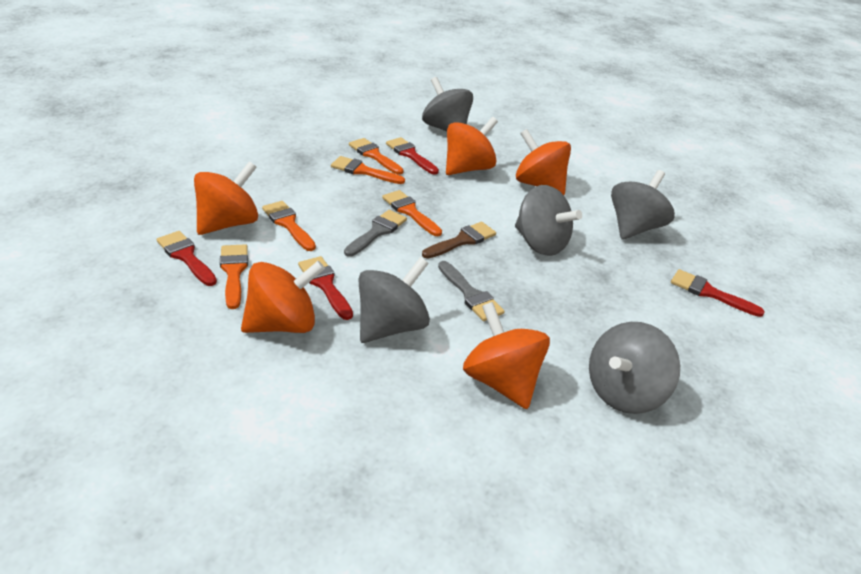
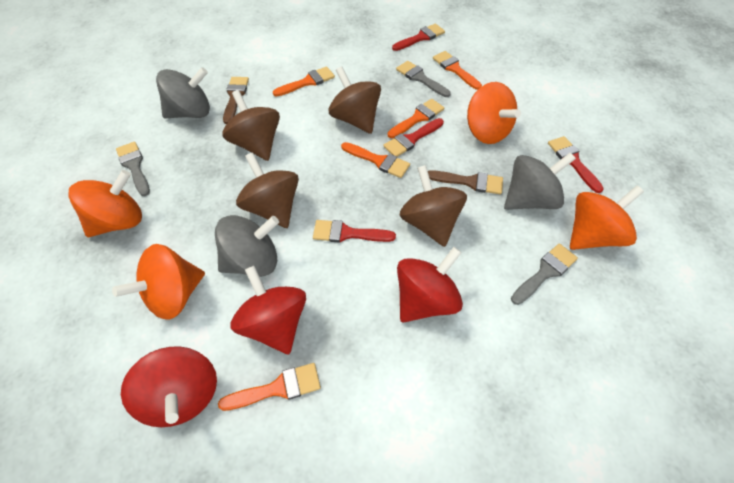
brown brush: 1 -> 2
brown spinning top: 0 -> 4
grey brush: 2 -> 3
grey spinning top: 5 -> 3
orange spinning top: 5 -> 4
red spinning top: 0 -> 3

